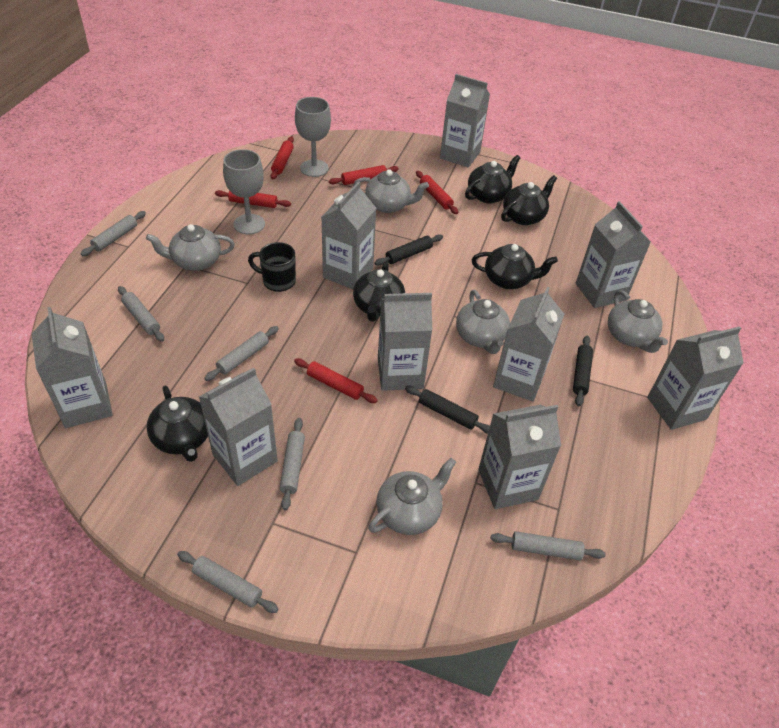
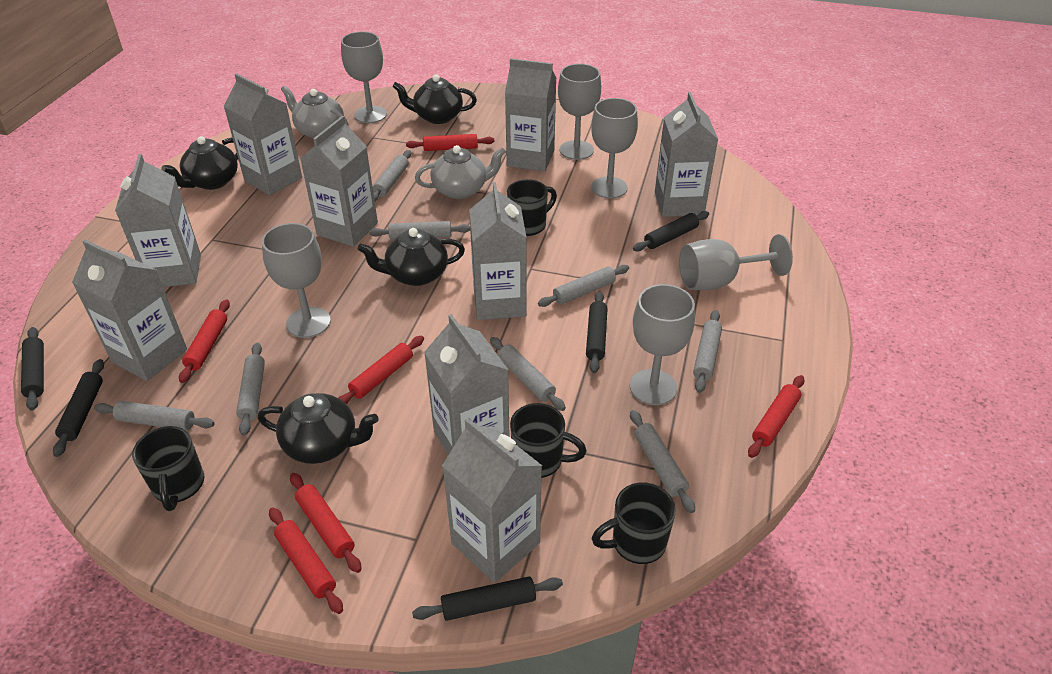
black mug: 1 -> 4
black rolling pin: 3 -> 5
black teapot: 5 -> 4
grey goblet: 2 -> 6
grey rolling pin: 6 -> 8
grey teapot: 5 -> 2
red rolling pin: 5 -> 6

